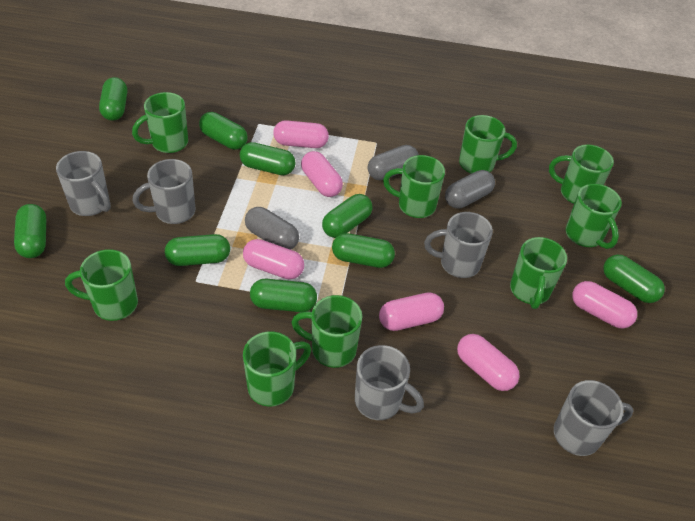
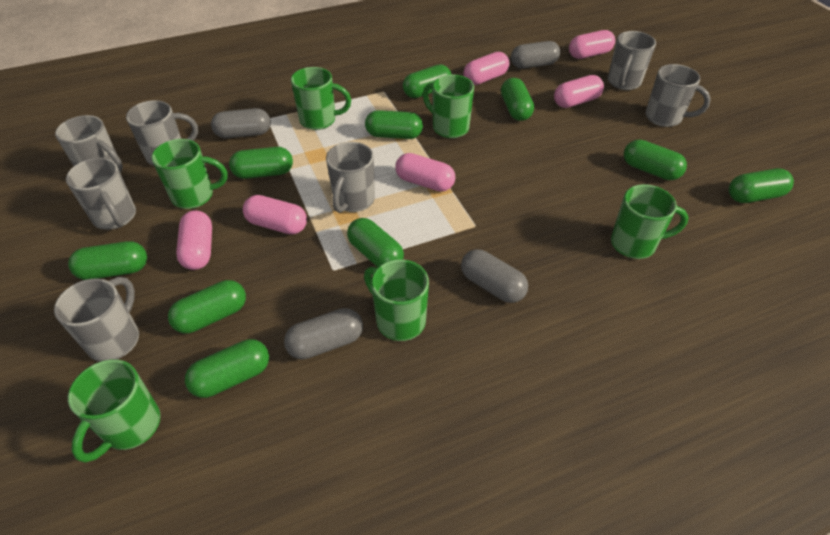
green capsule: 9 -> 10
green mug: 9 -> 6
grey capsule: 3 -> 4
grey mug: 5 -> 7

